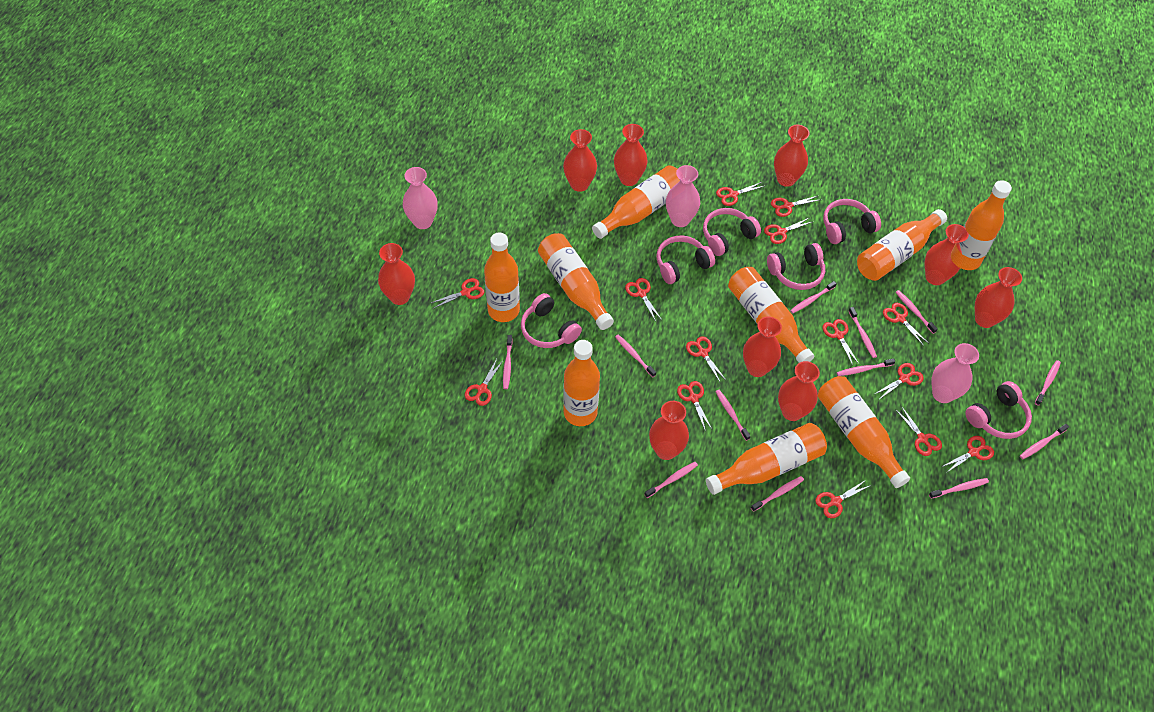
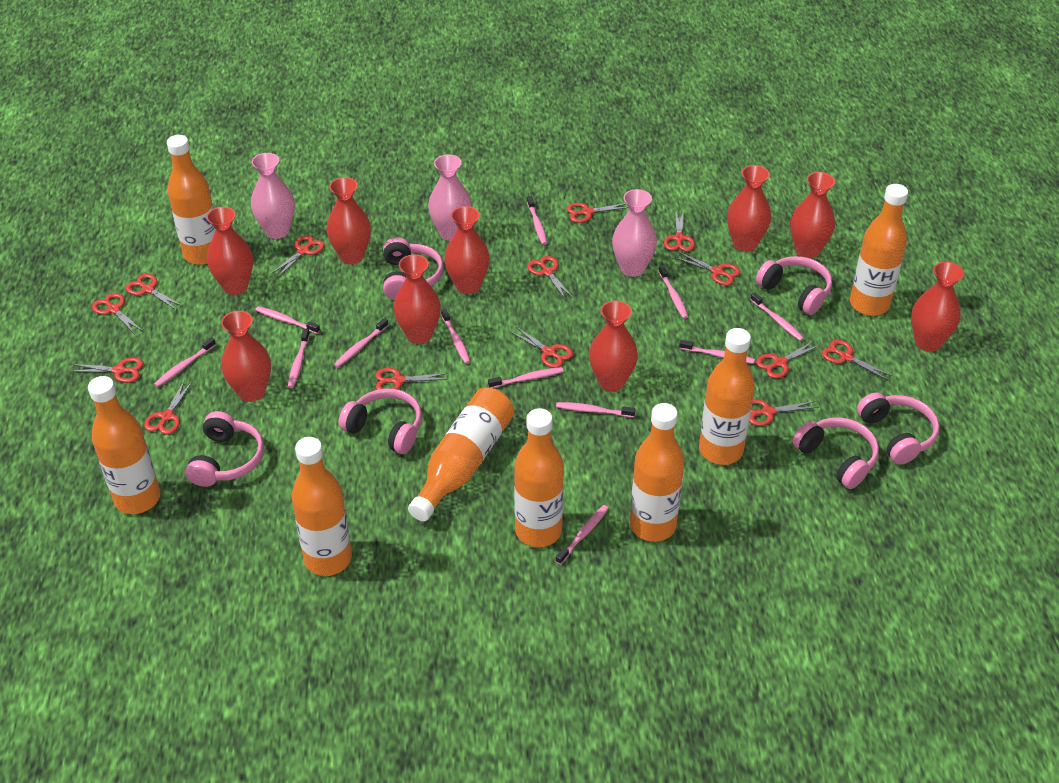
orange bottle: 9 -> 8

